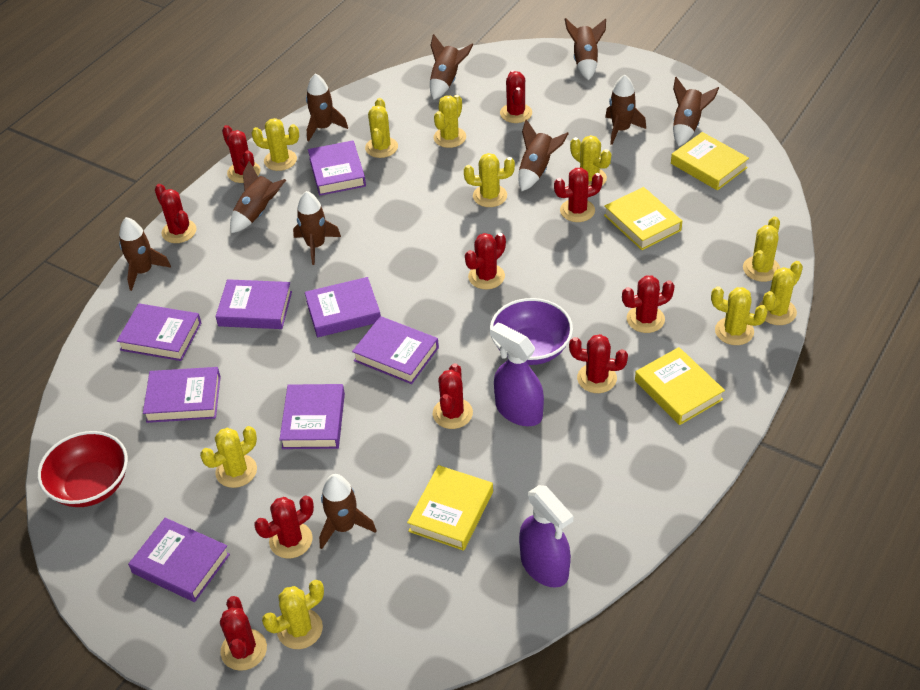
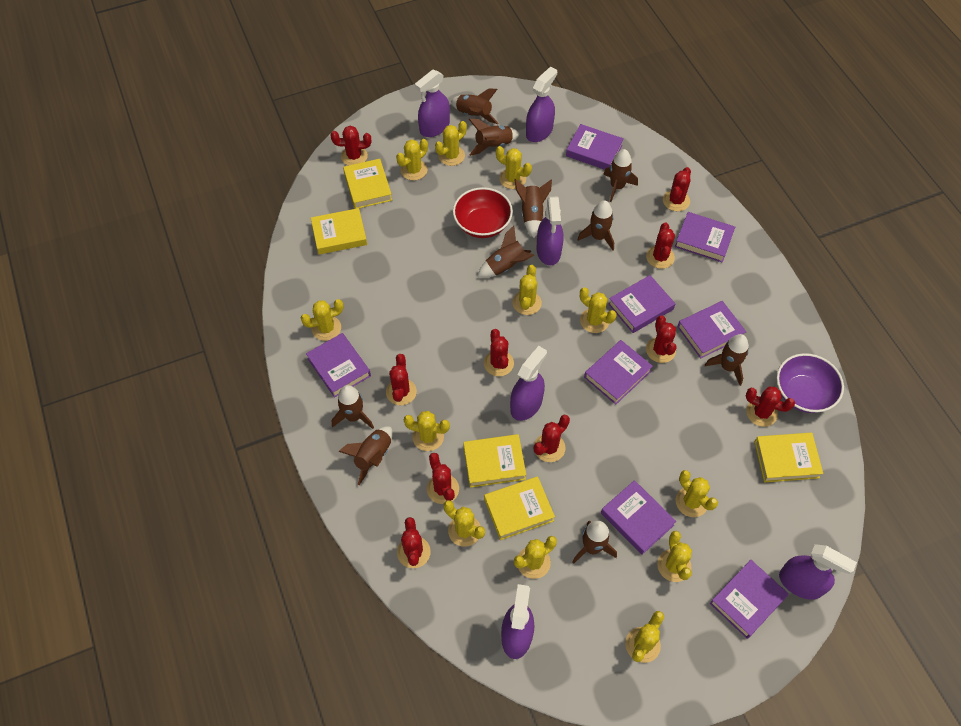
purple spray bottle: 2 -> 6
yellow book: 4 -> 5
yellow cactus: 10 -> 12

